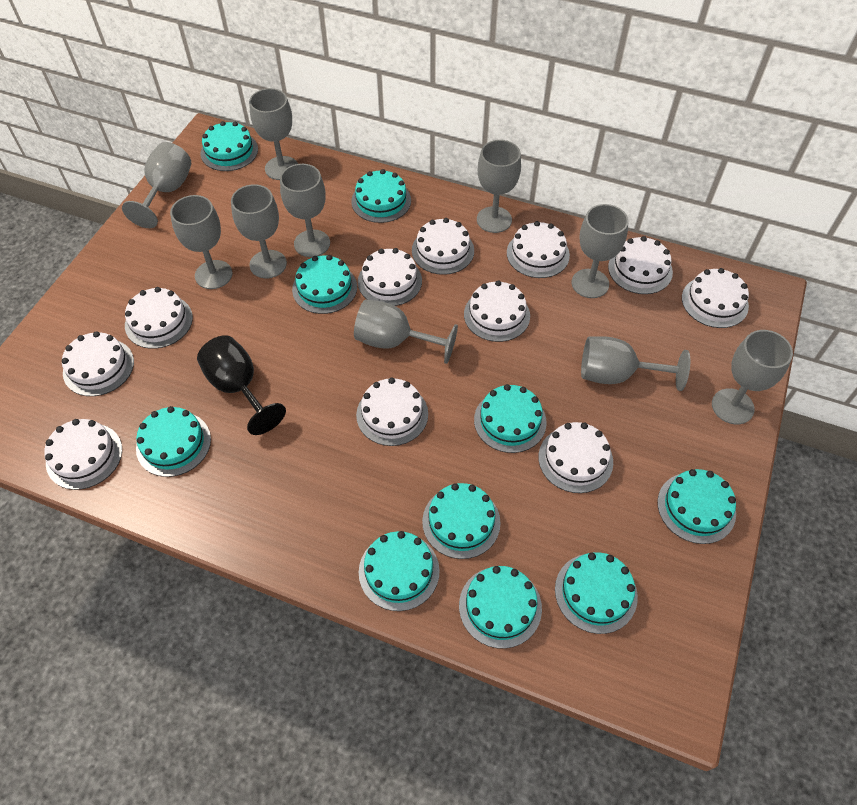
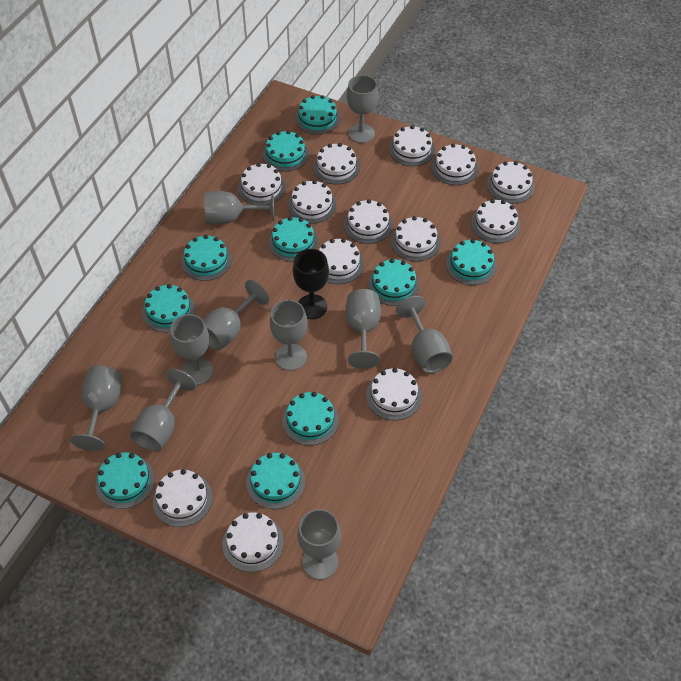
white cake: 11 -> 13

